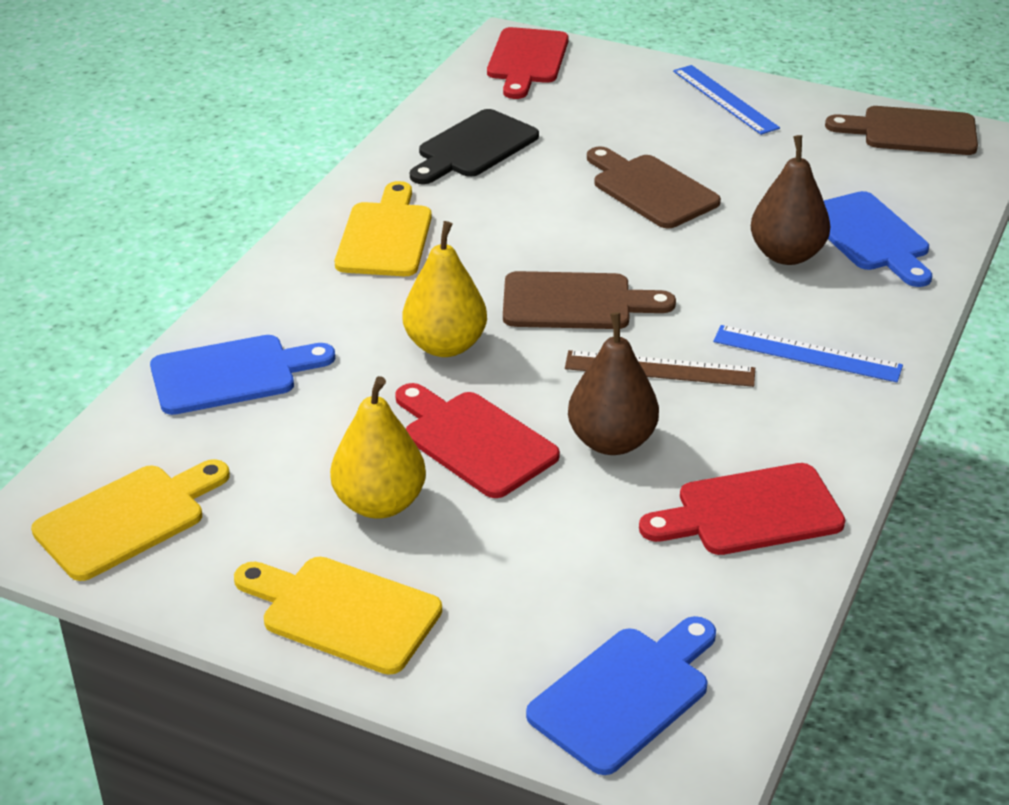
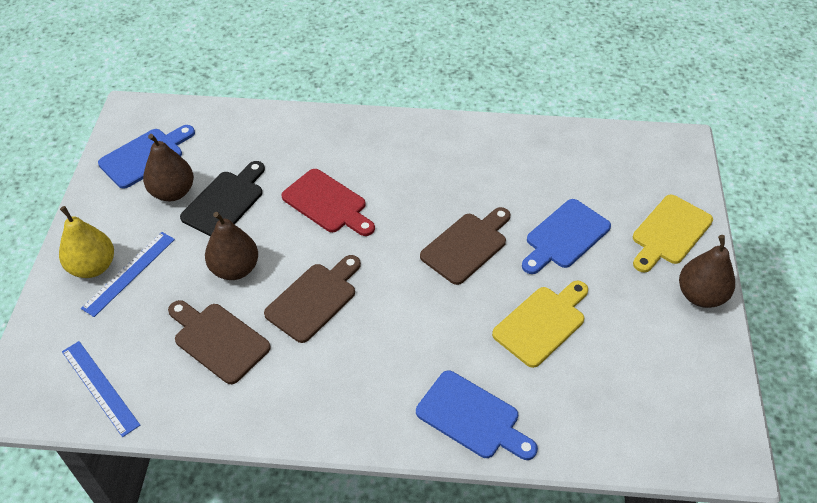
brown pear: 2 -> 3
brown ruler: 1 -> 0
red cutting board: 3 -> 1
yellow cutting board: 3 -> 2
yellow pear: 2 -> 1

